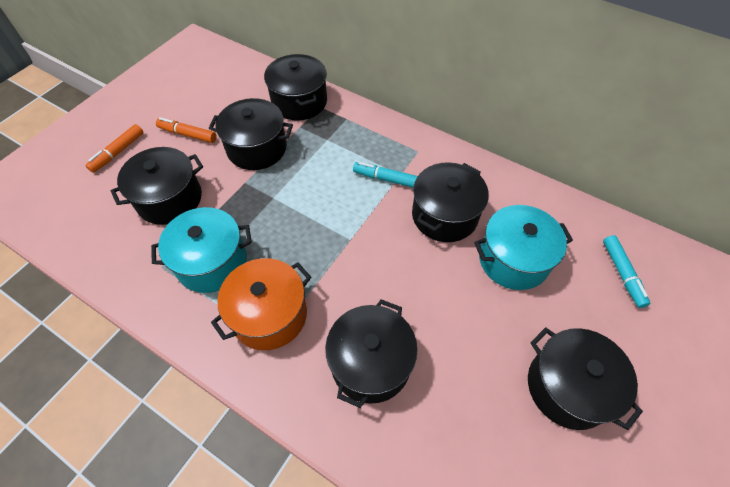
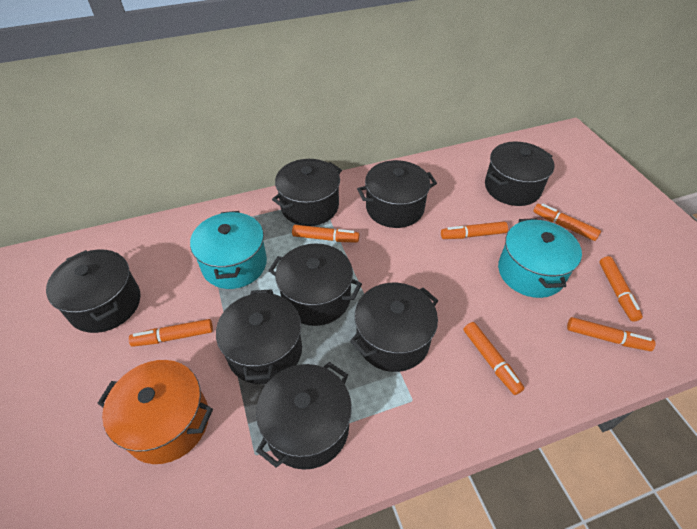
black pot: 6 -> 8
orange marker: 2 -> 7
turquoise marker: 2 -> 0

